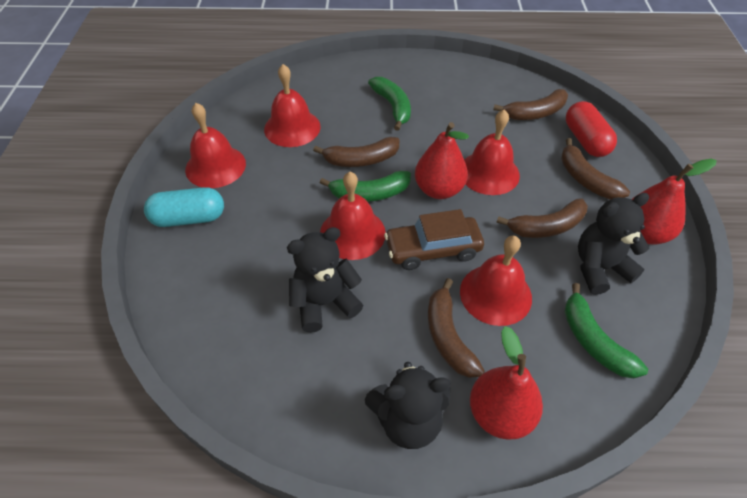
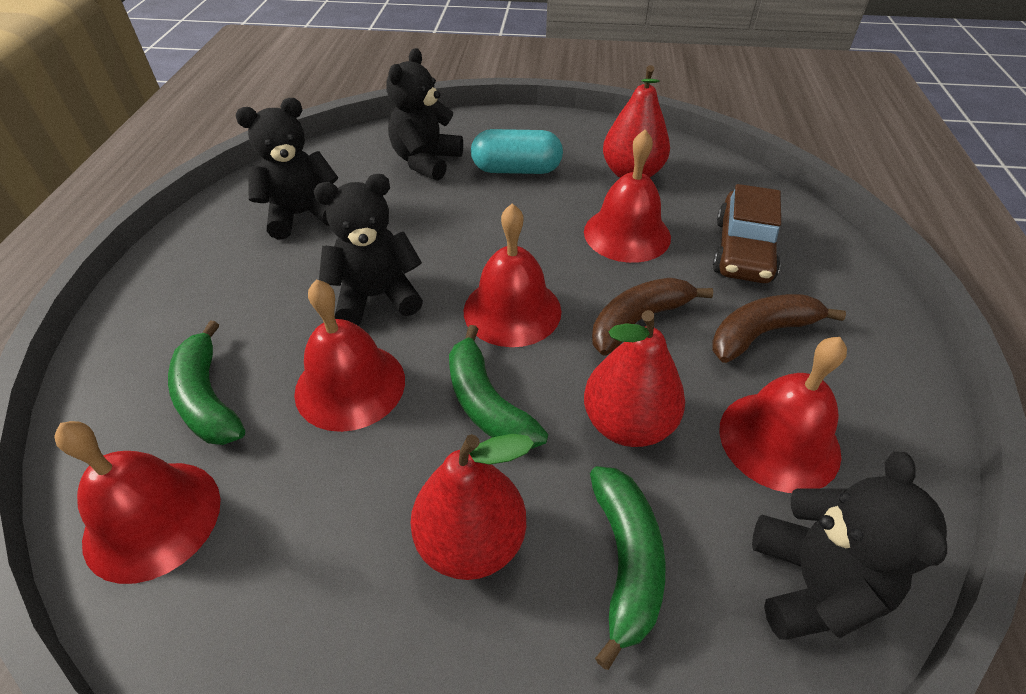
black teddy bear: 3 -> 4
brown banana: 5 -> 2
red capsule: 1 -> 0

